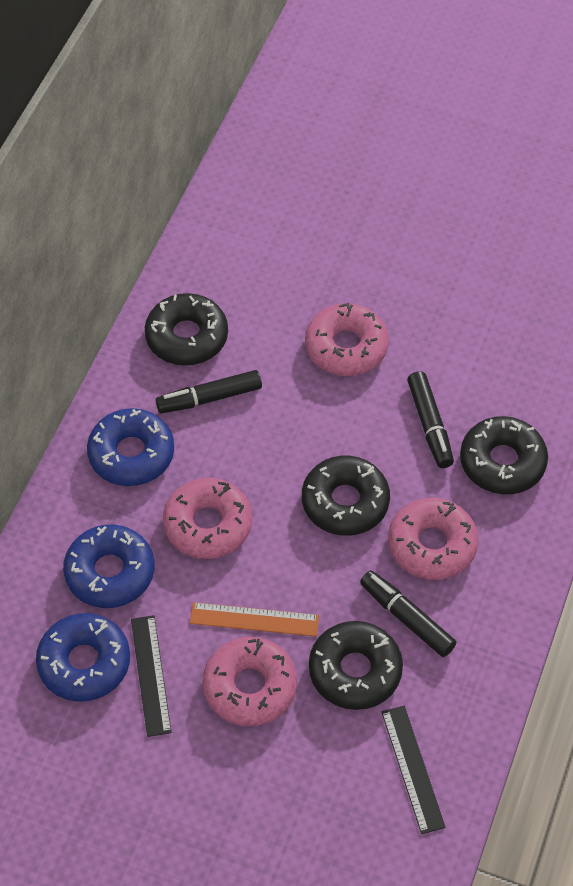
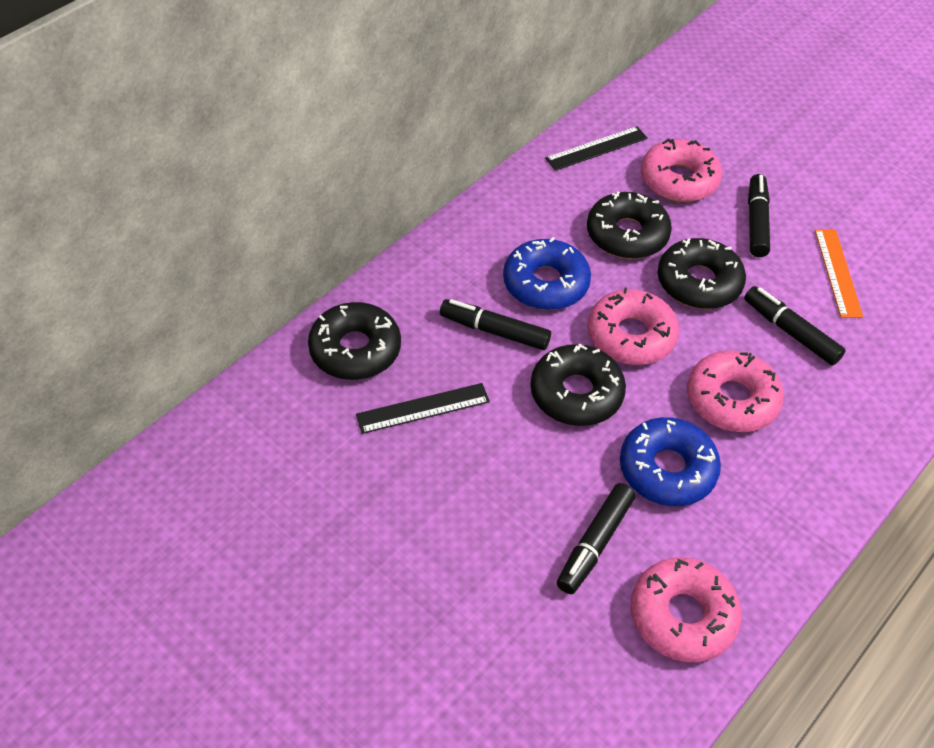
black marker: 3 -> 4
blue donut: 3 -> 2

